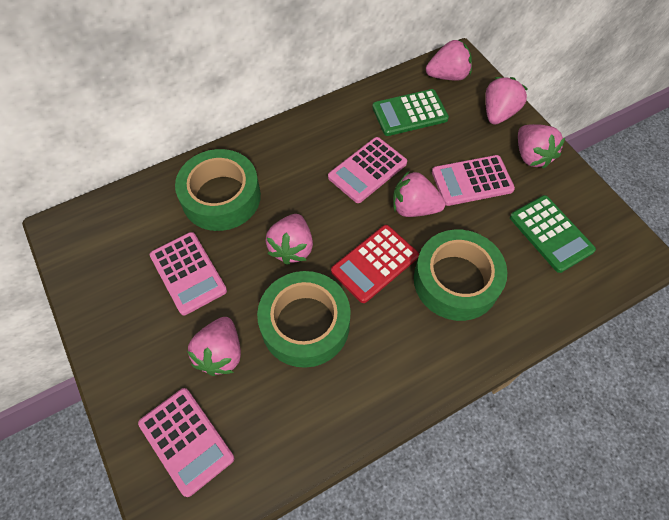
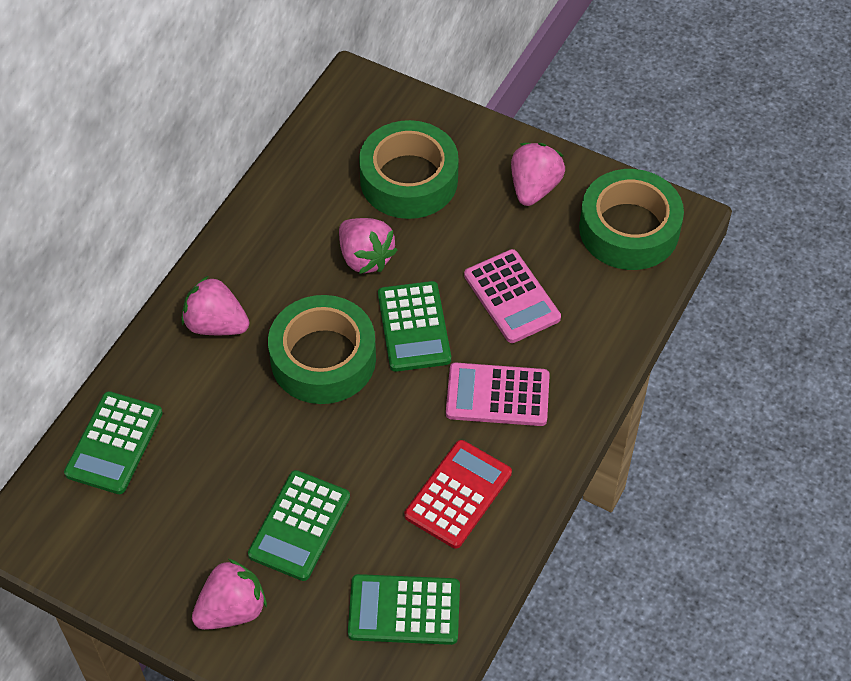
green calculator: 2 -> 4
pink calculator: 4 -> 2
pink strawberry: 6 -> 4

